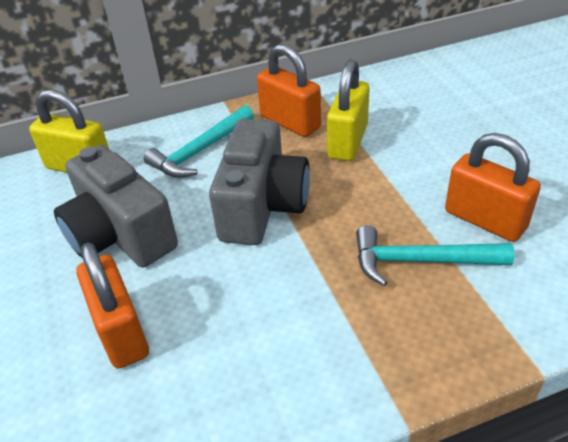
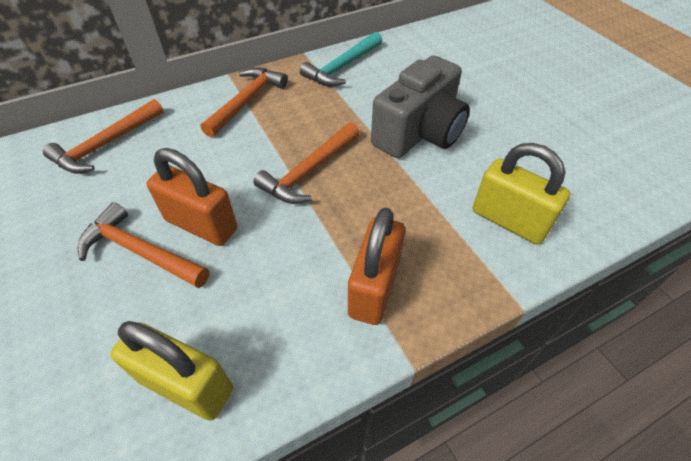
grey camera: 2 -> 1
orange hammer: 0 -> 4
orange padlock: 3 -> 2
turquoise hammer: 2 -> 1

